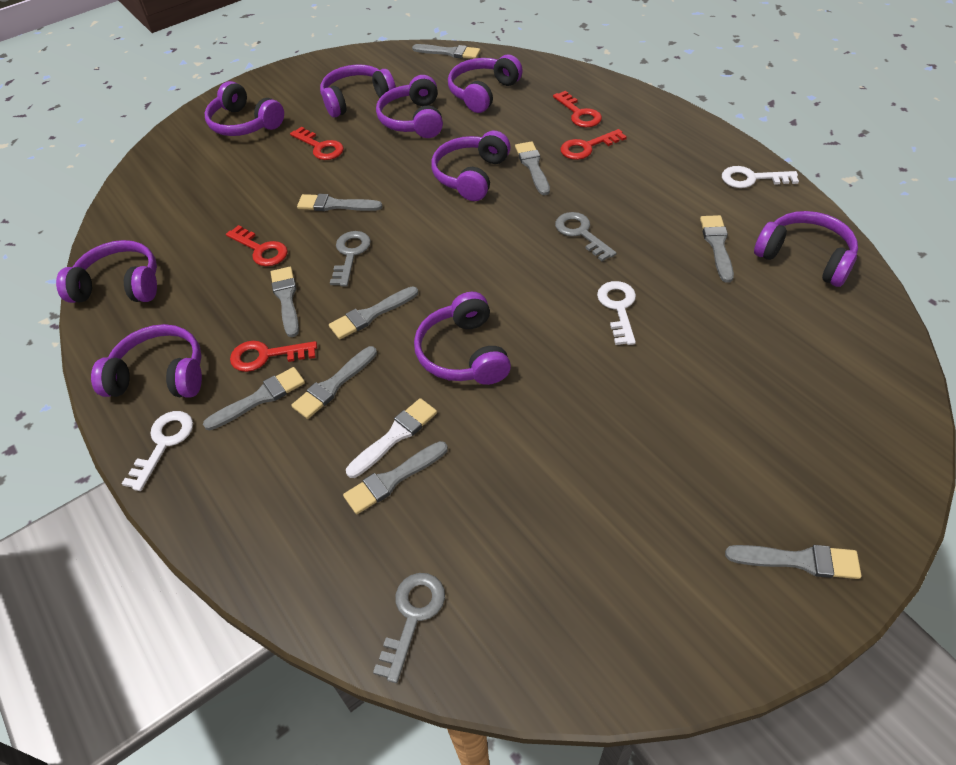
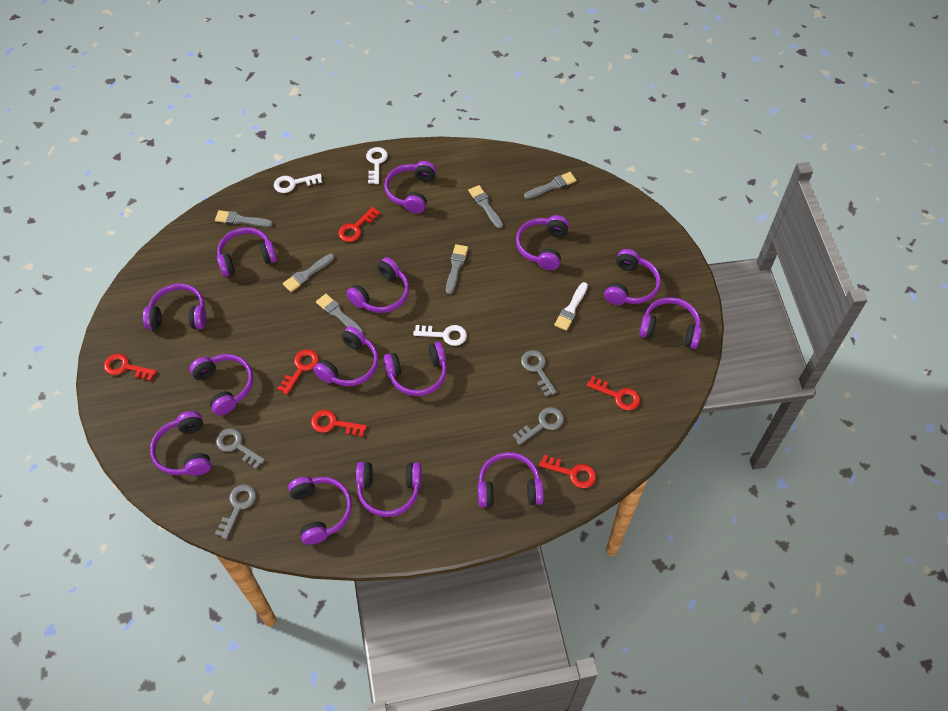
grey brush: 10 -> 6
grey key: 3 -> 4
purple headphones: 9 -> 14
red key: 5 -> 6

